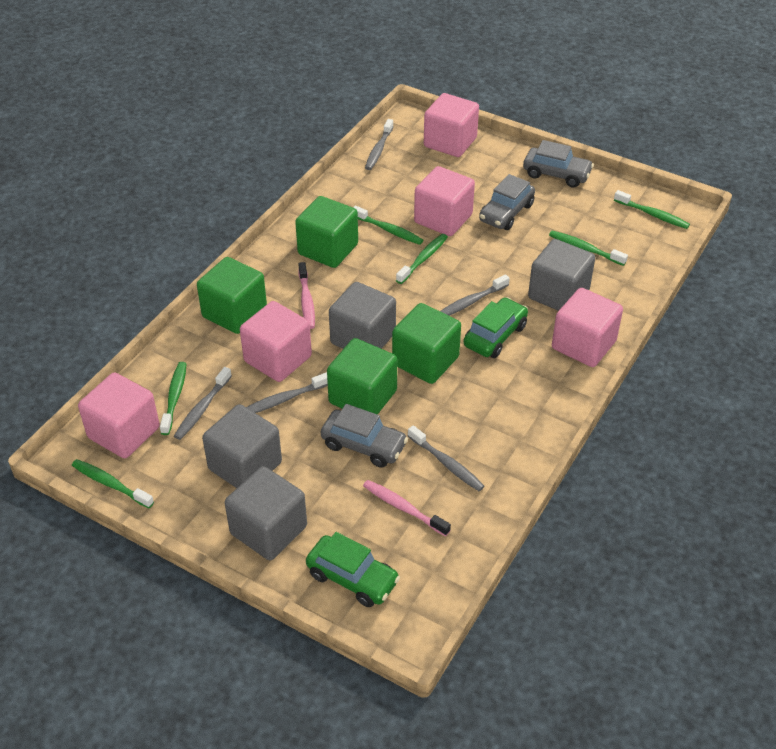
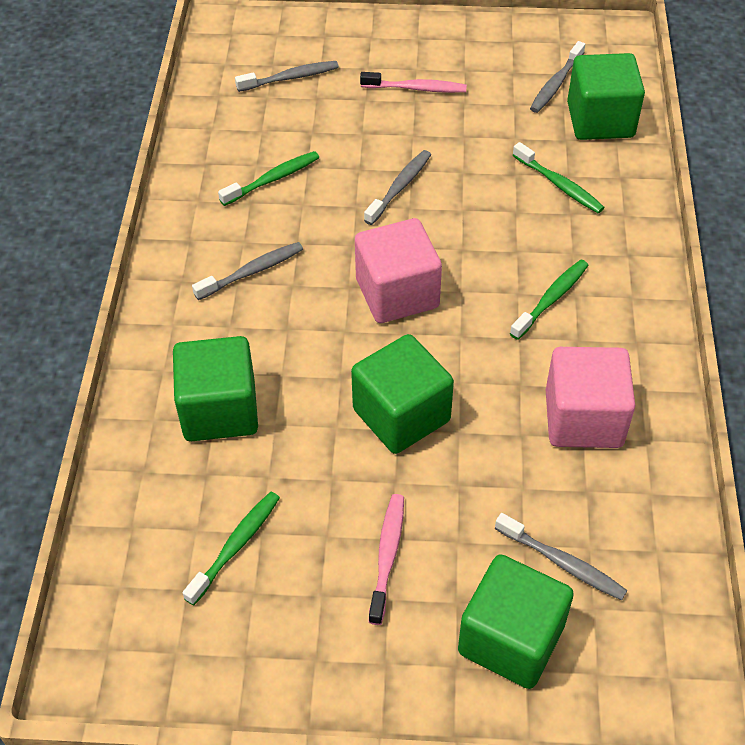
green car: 2 -> 0
green toothbrush: 6 -> 4
grey car: 3 -> 0
grey cube: 4 -> 0
pink cube: 5 -> 2

